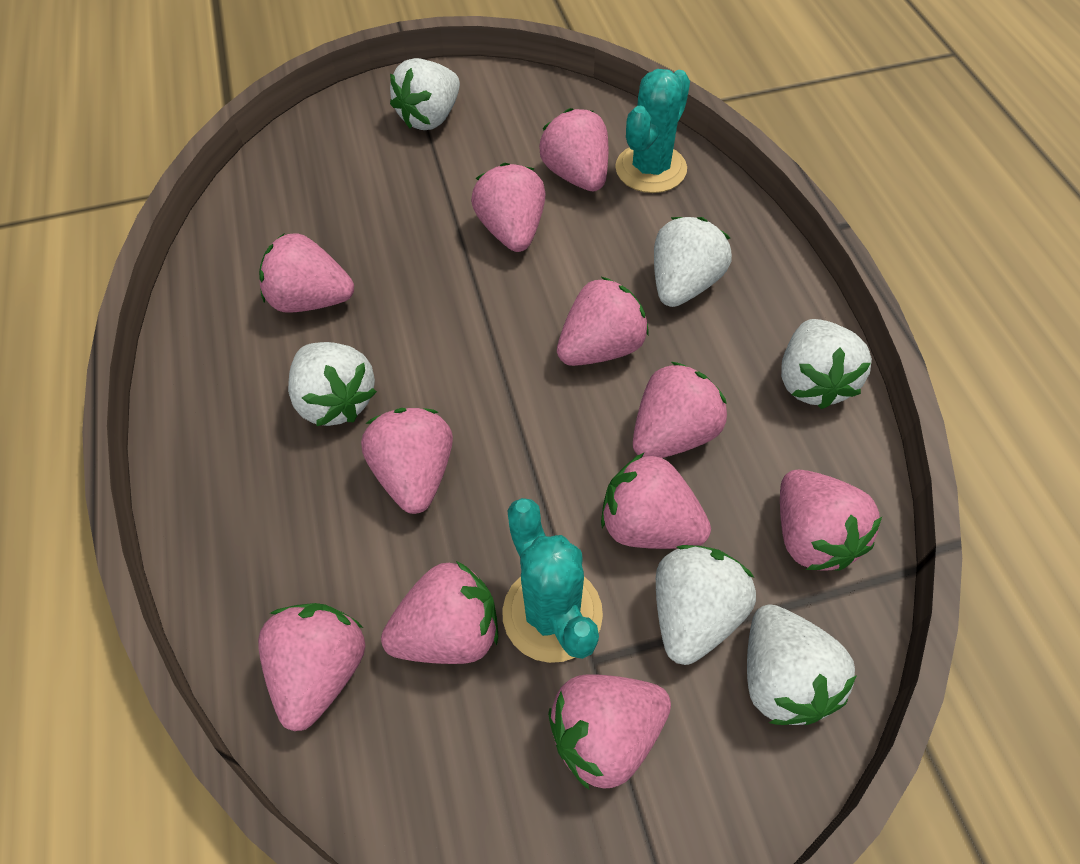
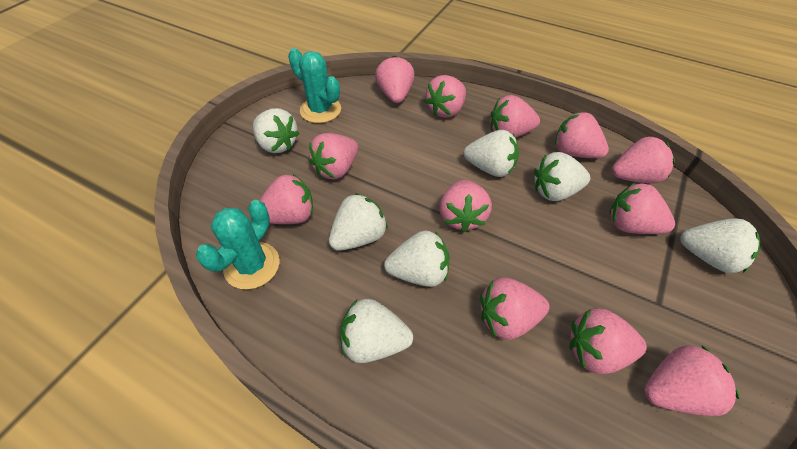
pink strawberry: 11 -> 12
white strawberry: 6 -> 7

